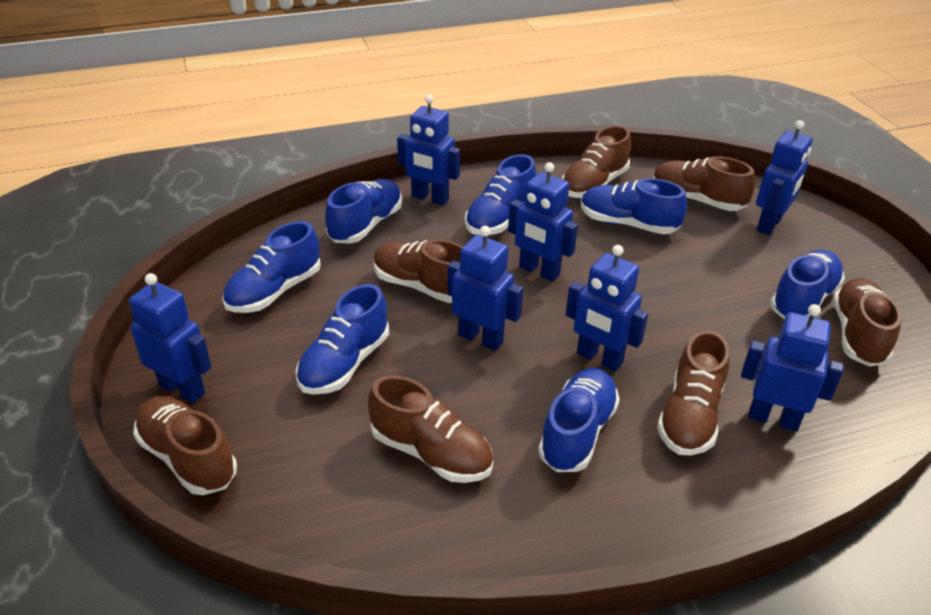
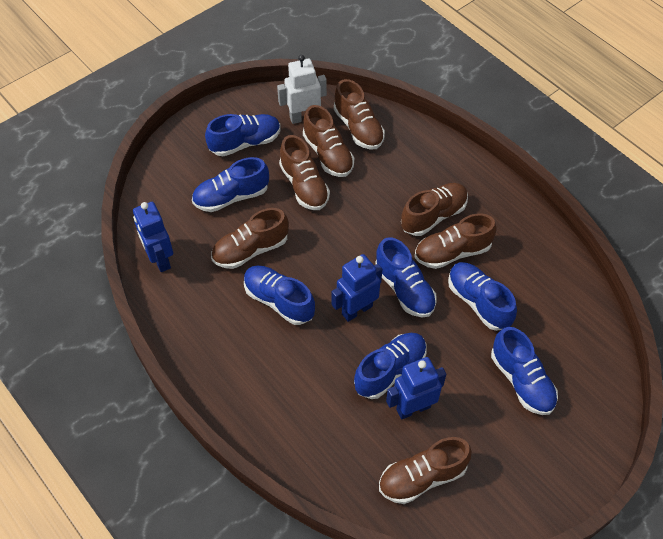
blue robot: 7 -> 3
white robot: 0 -> 1

